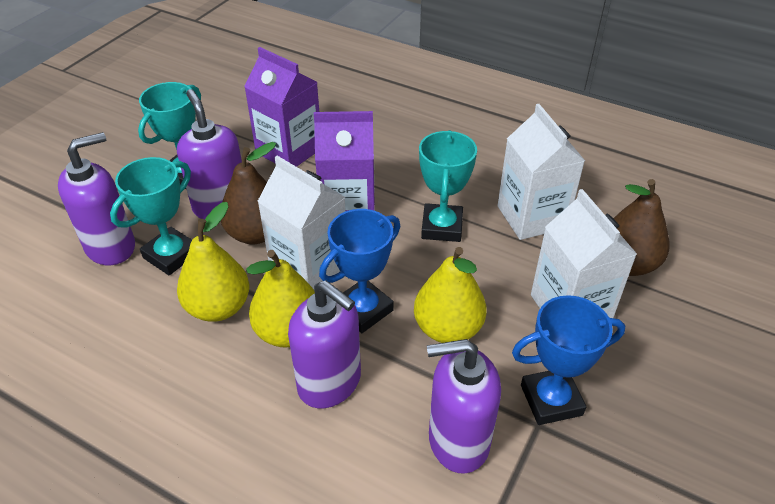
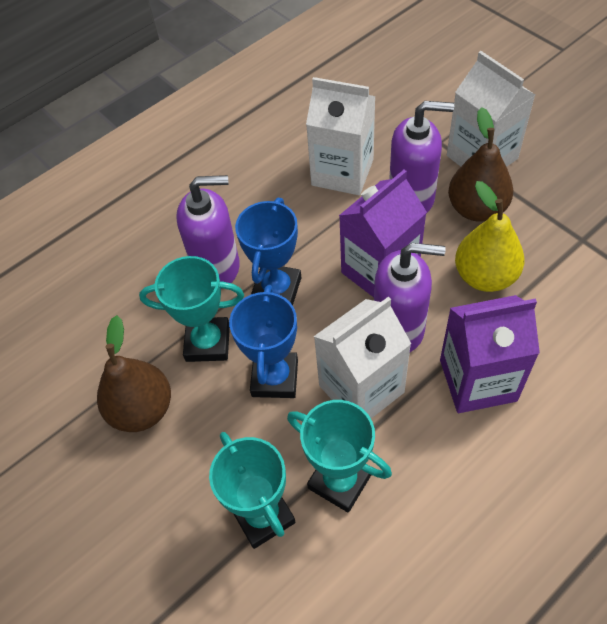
purple soap dispenser: 4 -> 3
yellow pear: 3 -> 1

